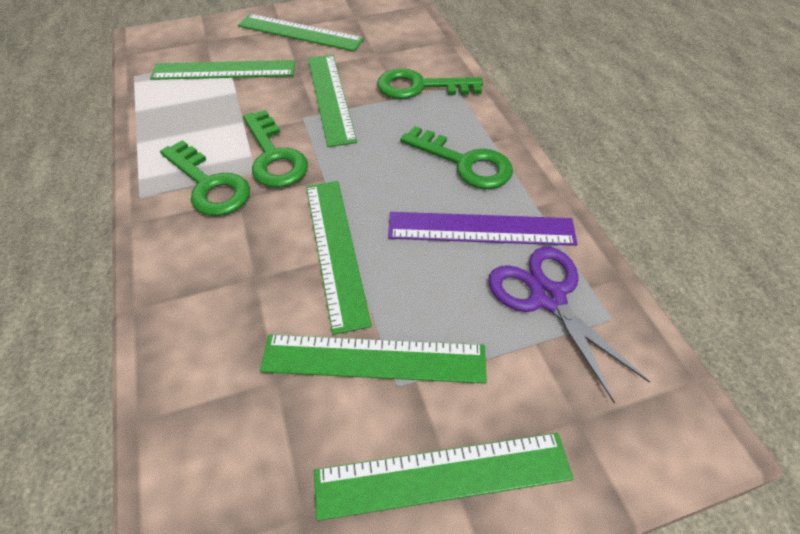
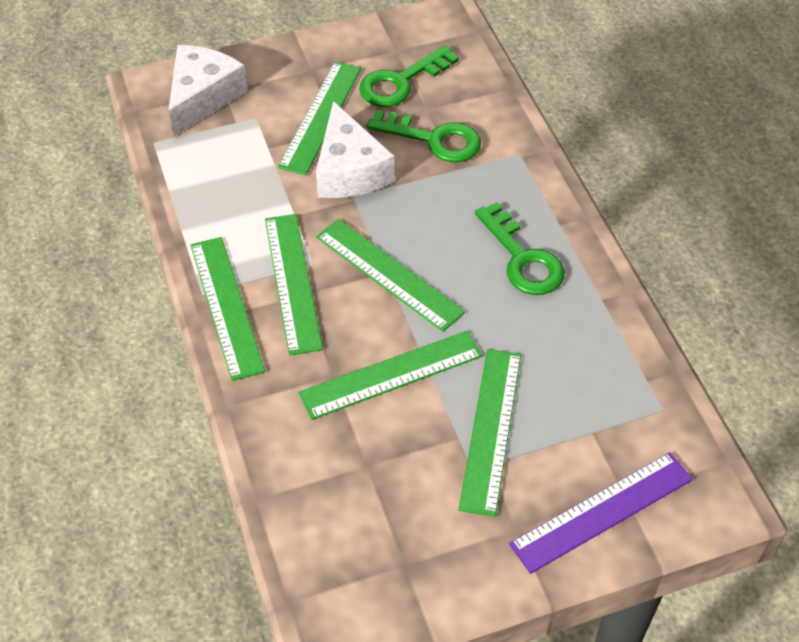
green key: 4 -> 3
purple scissors: 1 -> 0
white cheese: 0 -> 2

